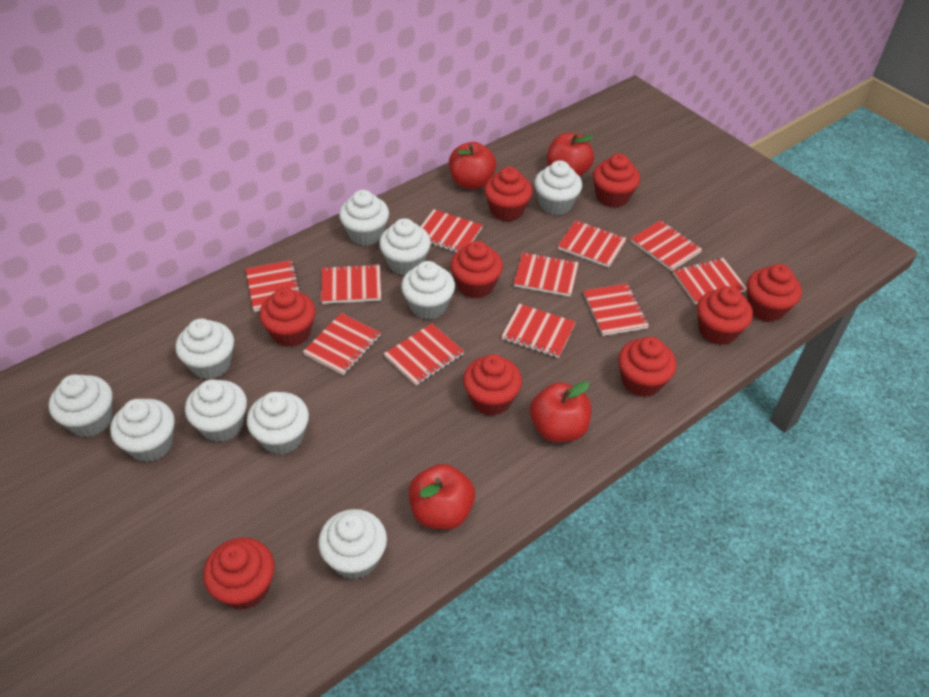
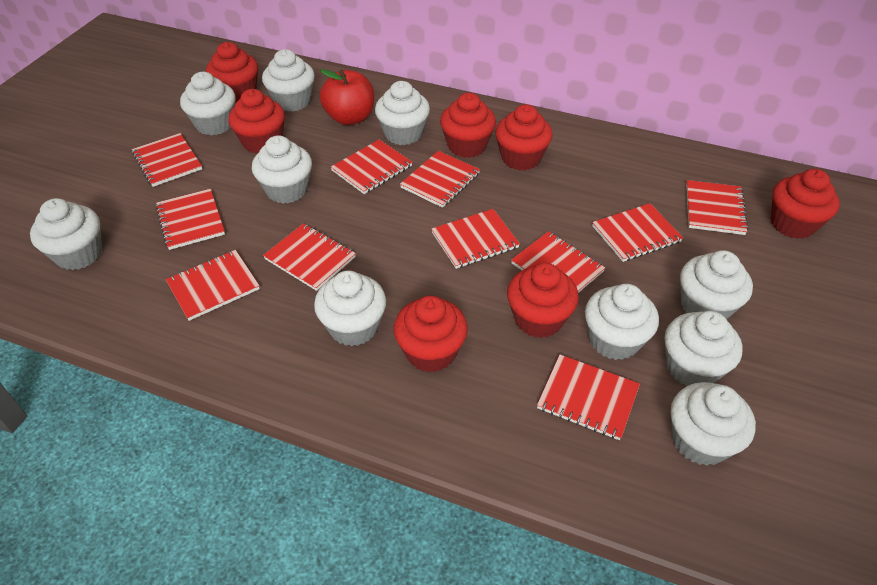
red apple: 4 -> 1
red cupcake: 9 -> 7

